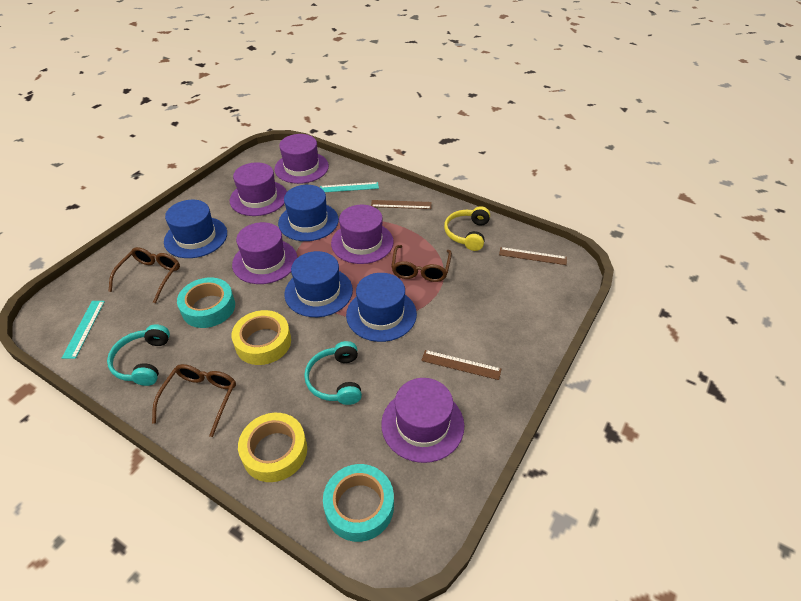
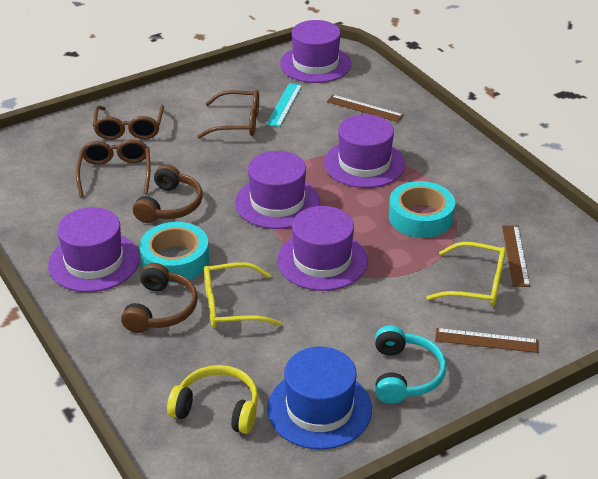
blue hat: 4 -> 1
brown headphones: 0 -> 2
turquoise headphones: 2 -> 1
turquoise ruler: 2 -> 1
yellow glasses: 0 -> 2
yellow tape: 2 -> 0

